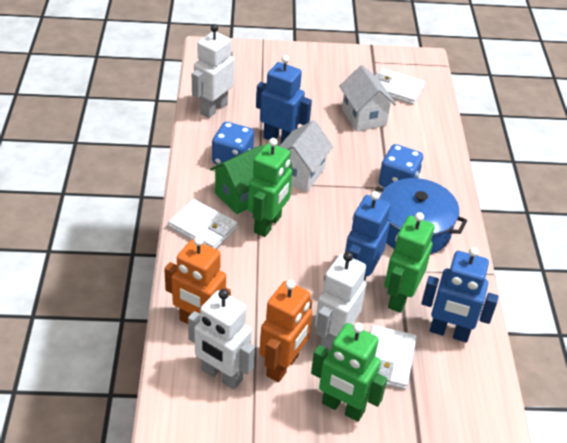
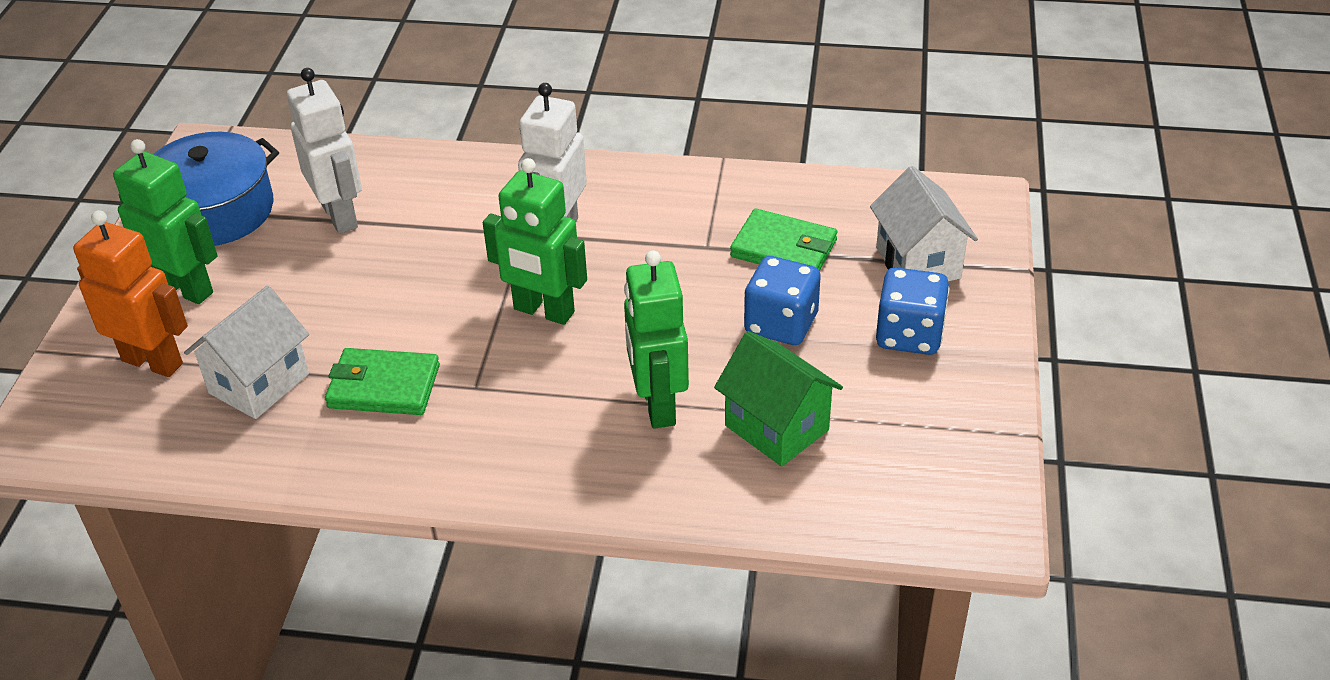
blue robot: 3 -> 0
green wallet: 0 -> 2
orange robot: 2 -> 1
white robot: 3 -> 2
white wallet: 3 -> 0

